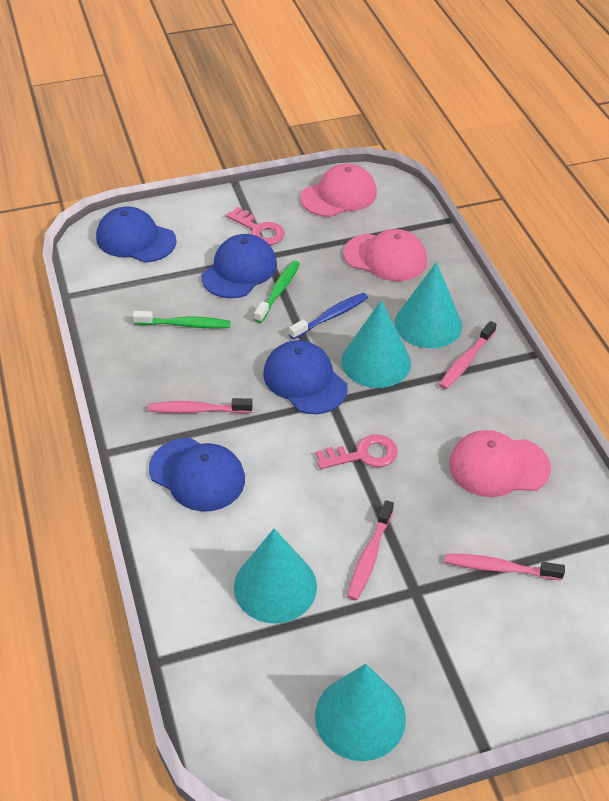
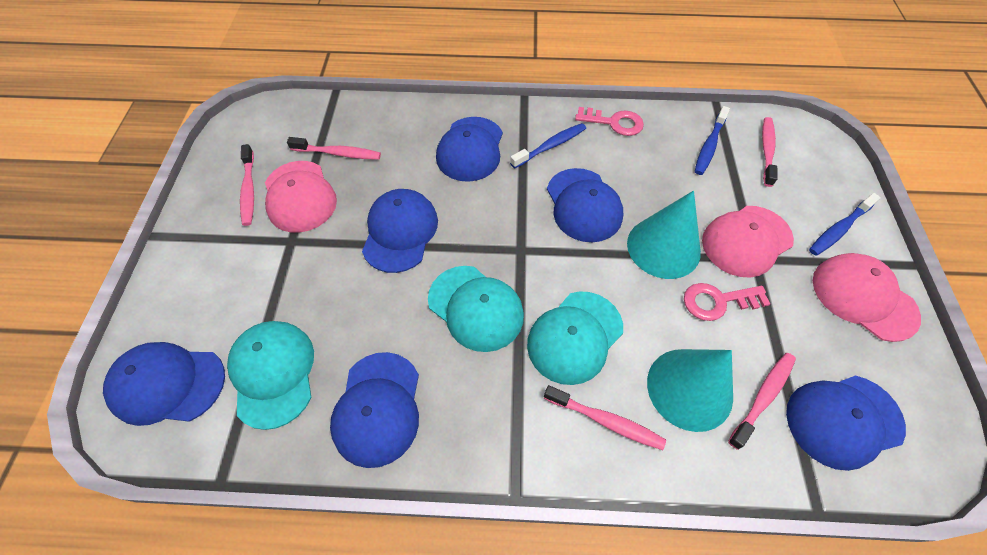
blue cap: 4 -> 6
blue toothbrush: 1 -> 3
green toothbrush: 2 -> 0
pink toothbrush: 4 -> 5
turquoise cap: 0 -> 3
turquoise cone: 4 -> 2

